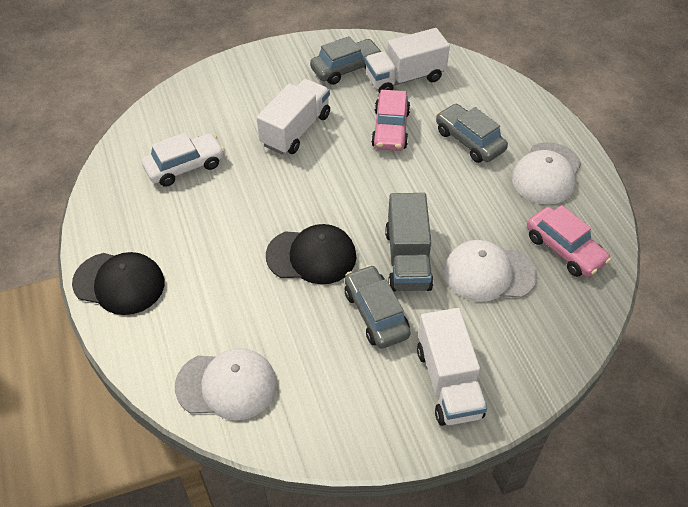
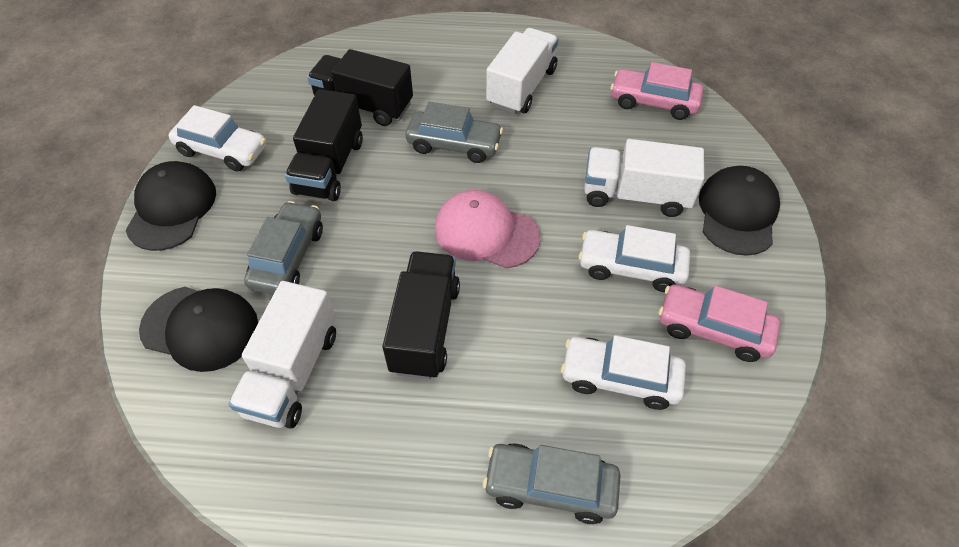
black cap: 2 -> 3
black truck: 0 -> 3
grey truck: 1 -> 0
pink cap: 0 -> 1
white cap: 3 -> 0
white car: 1 -> 3

